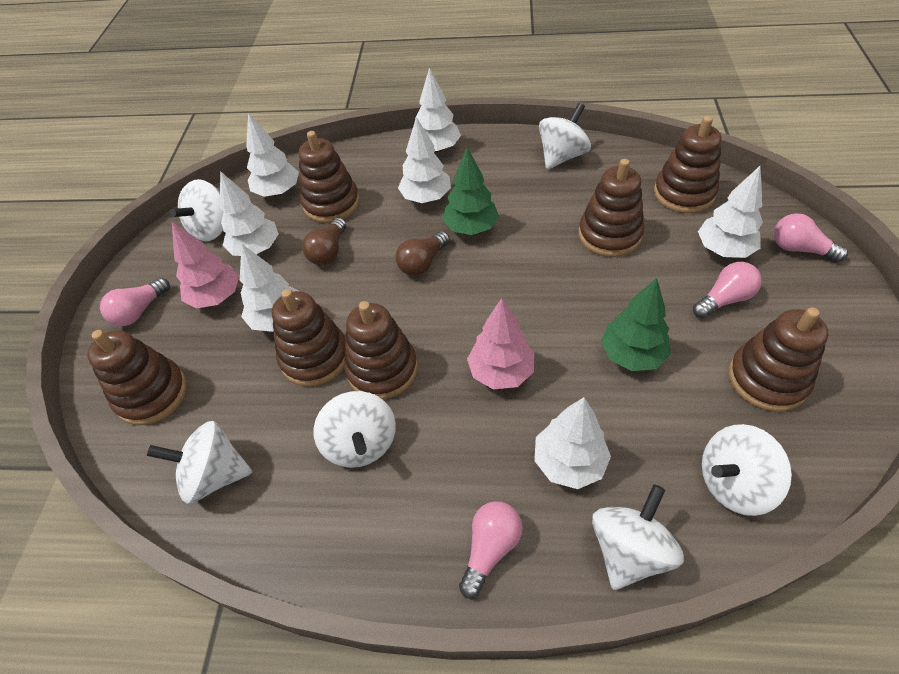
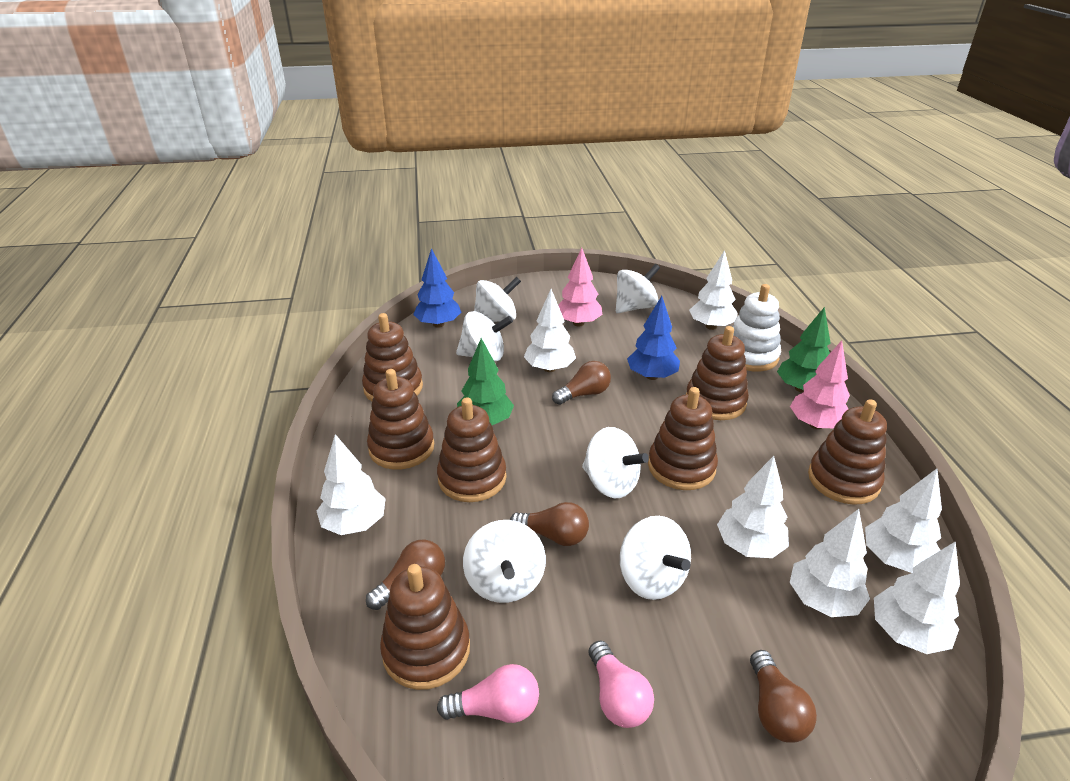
blue tree: 0 -> 2
brown light bulb: 2 -> 4
pink light bulb: 4 -> 2
white stacking toy: 0 -> 1

